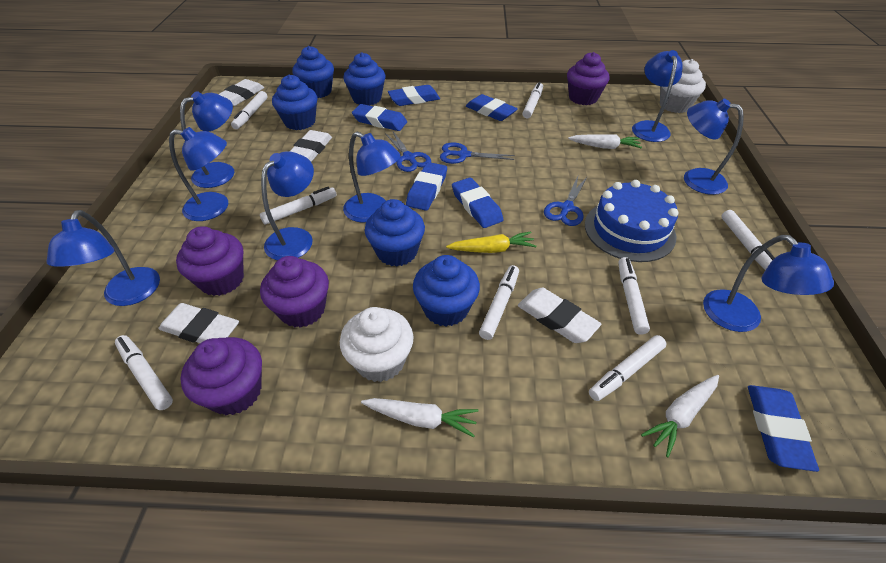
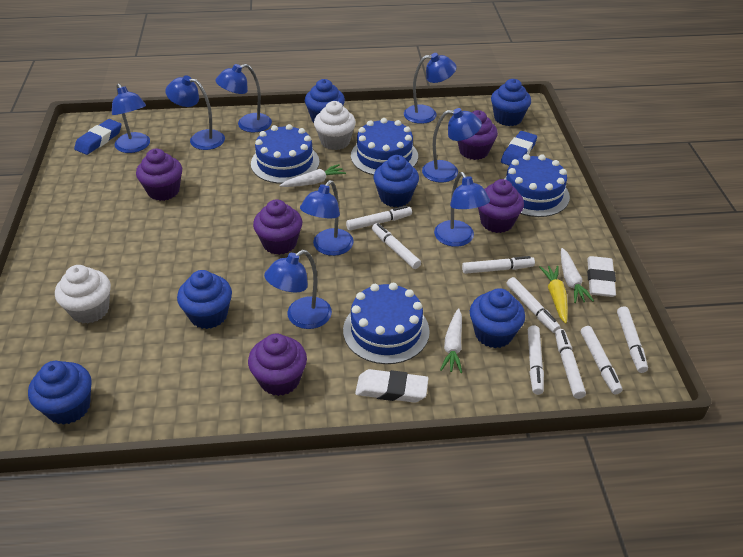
blue cake: 1 -> 4
blue cupcake: 5 -> 6
blue eraser: 6 -> 2
blue scissors: 3 -> 0
purple cupcake: 4 -> 5
white eraser: 4 -> 2

